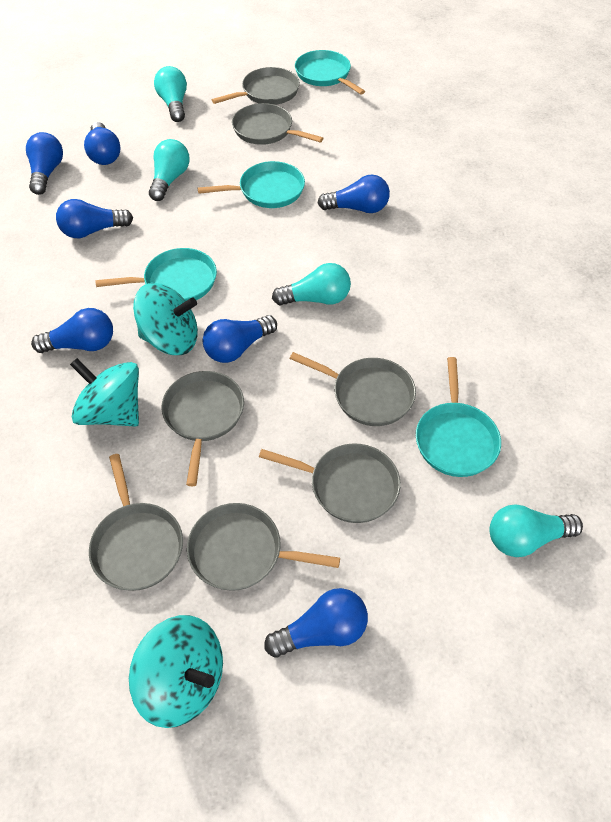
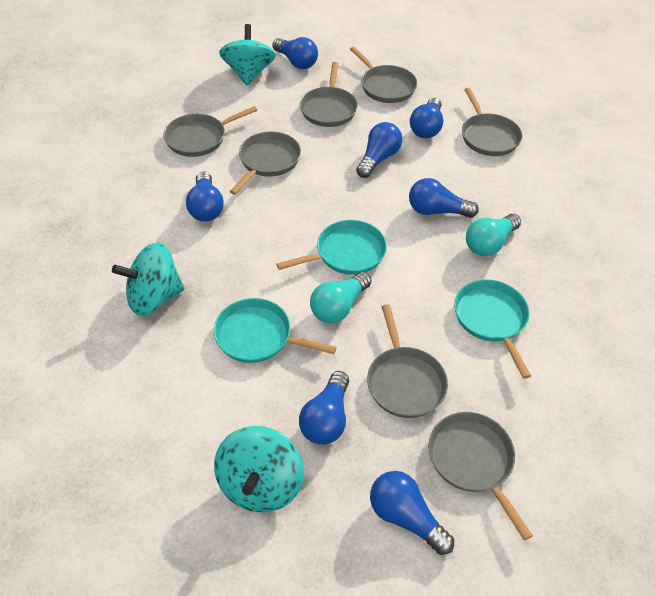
turquoise light bulb: 4 -> 2
turquoise pan: 4 -> 3

